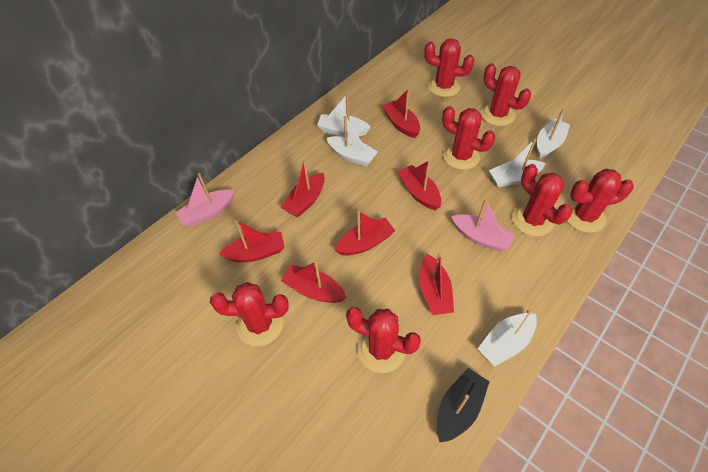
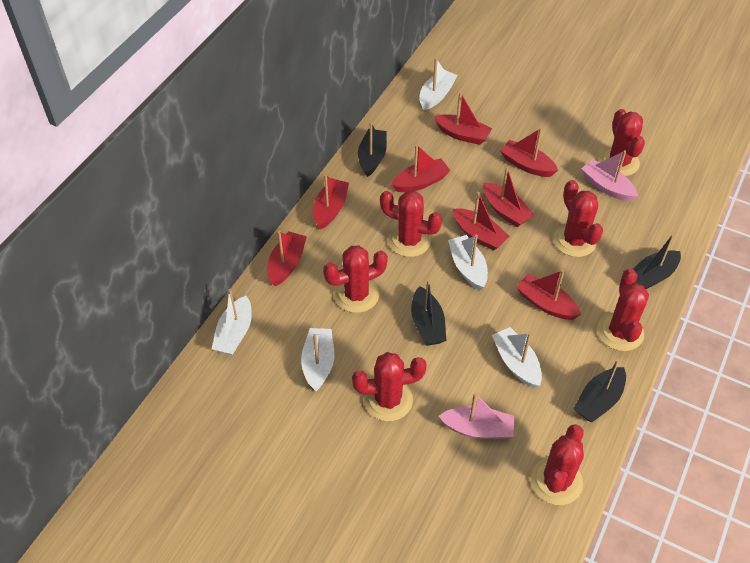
black boat: 1 -> 4
red boat: 7 -> 8

